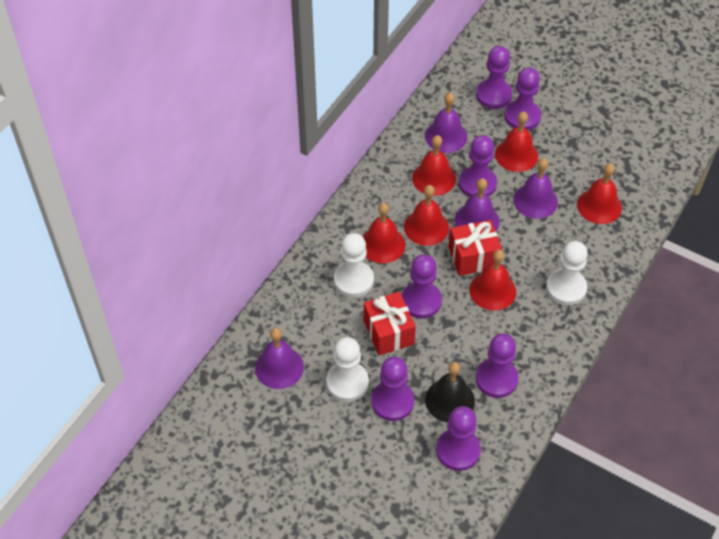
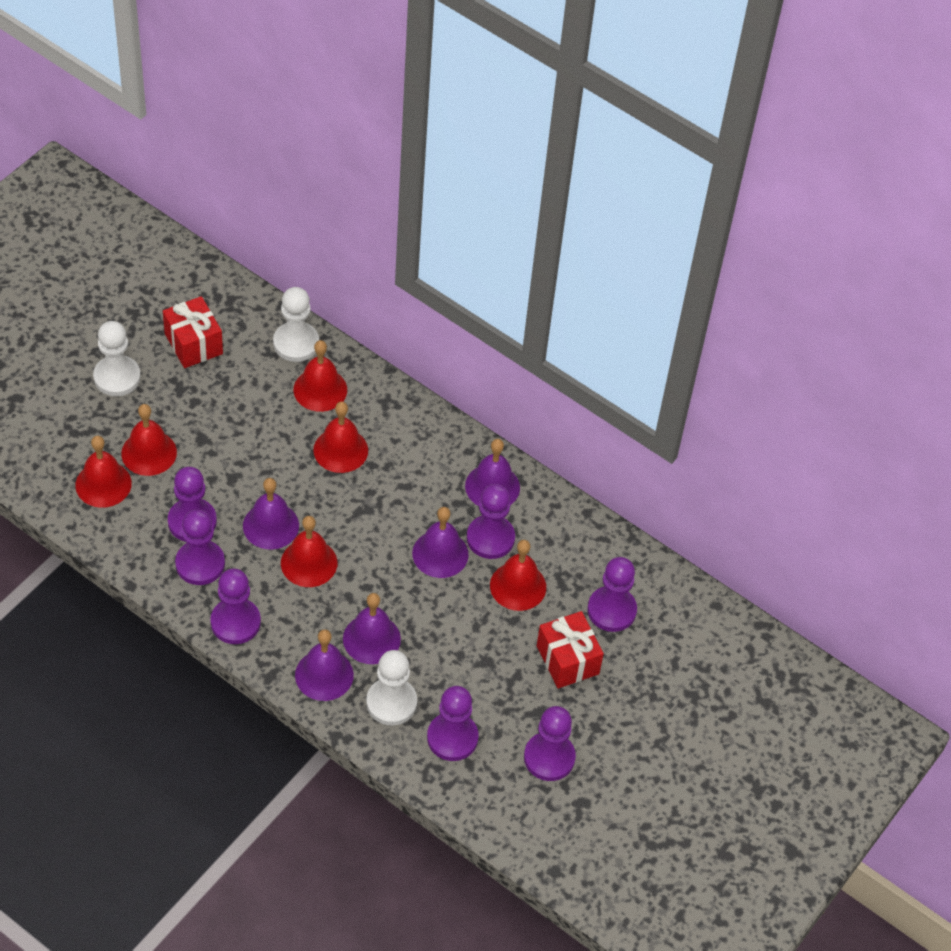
black bell: 1 -> 0
purple bell: 4 -> 5

